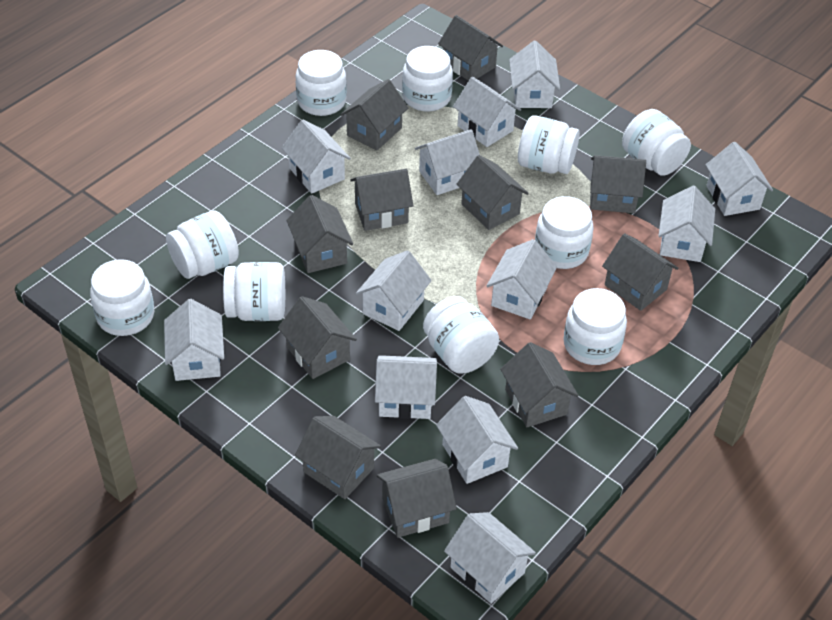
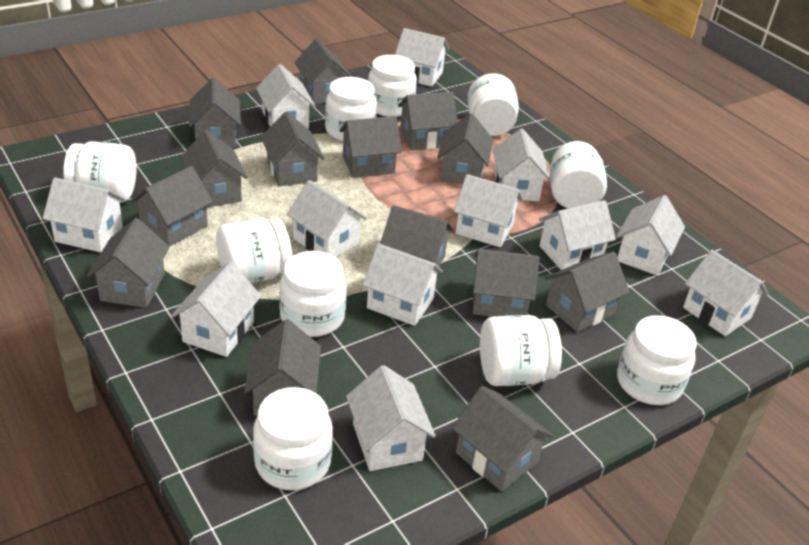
grey house: 11 -> 14

